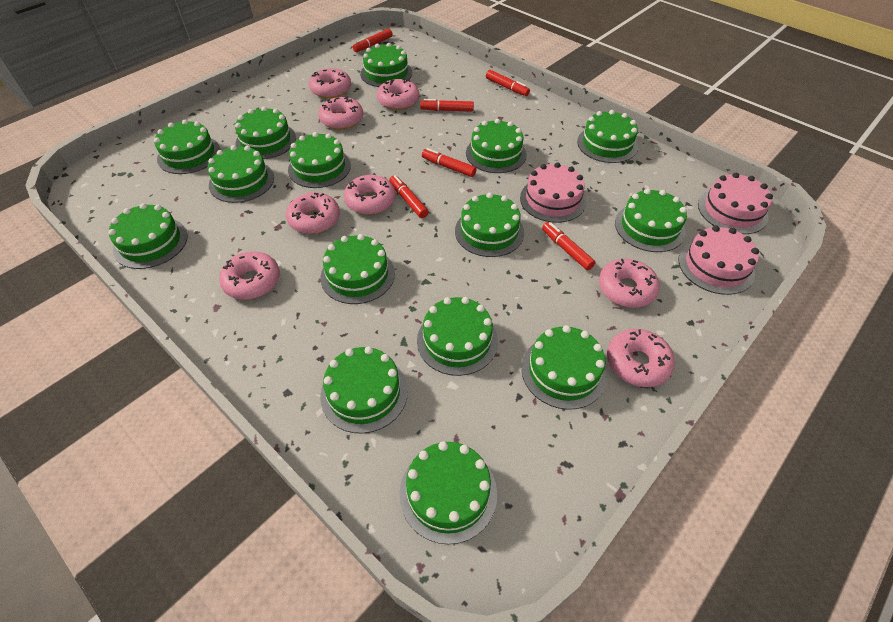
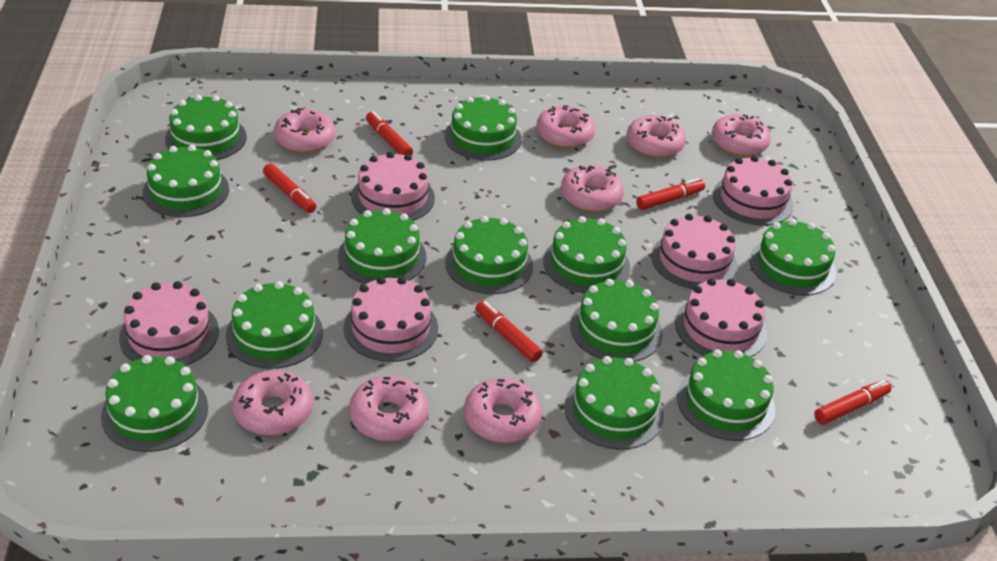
green cake: 15 -> 12
pink cake: 3 -> 6
red marker: 6 -> 5

